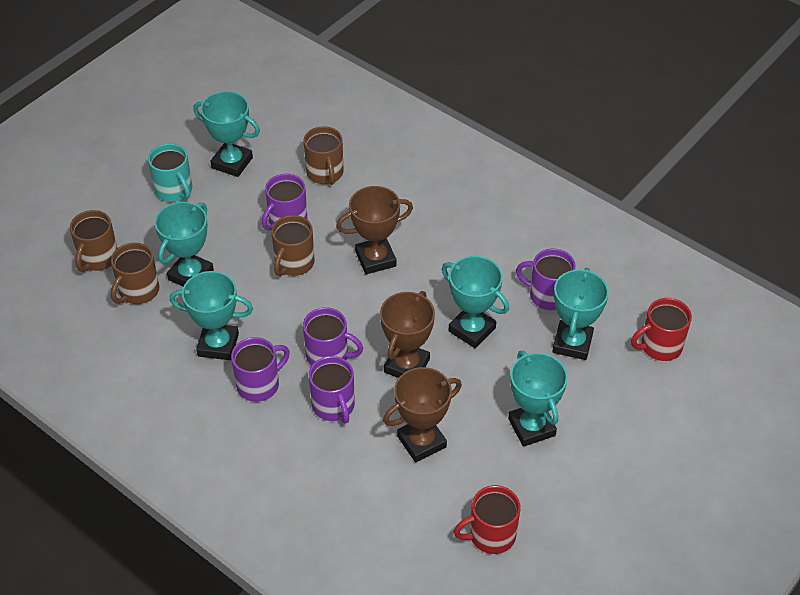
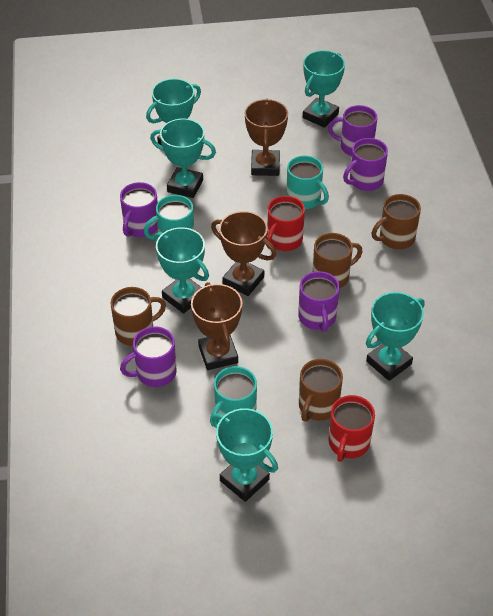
turquoise mug: 1 -> 3

